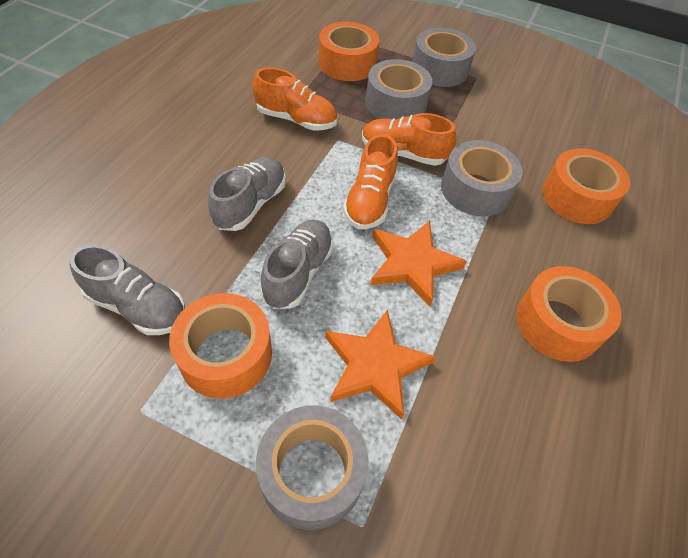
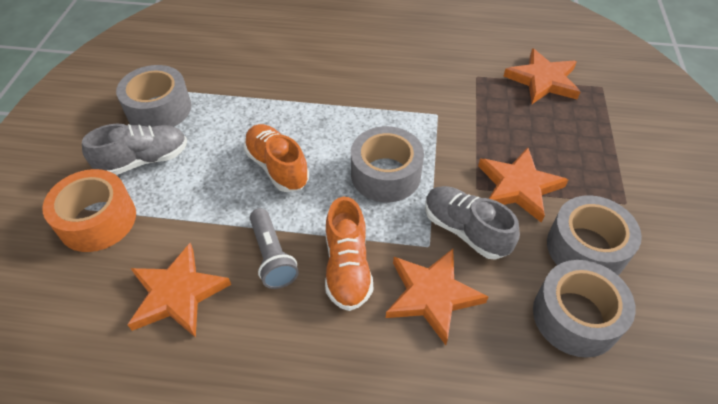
grey flashlight: 0 -> 1
grey shoe: 3 -> 2
orange shoe: 3 -> 2
orange star: 2 -> 4
orange tape: 4 -> 1

